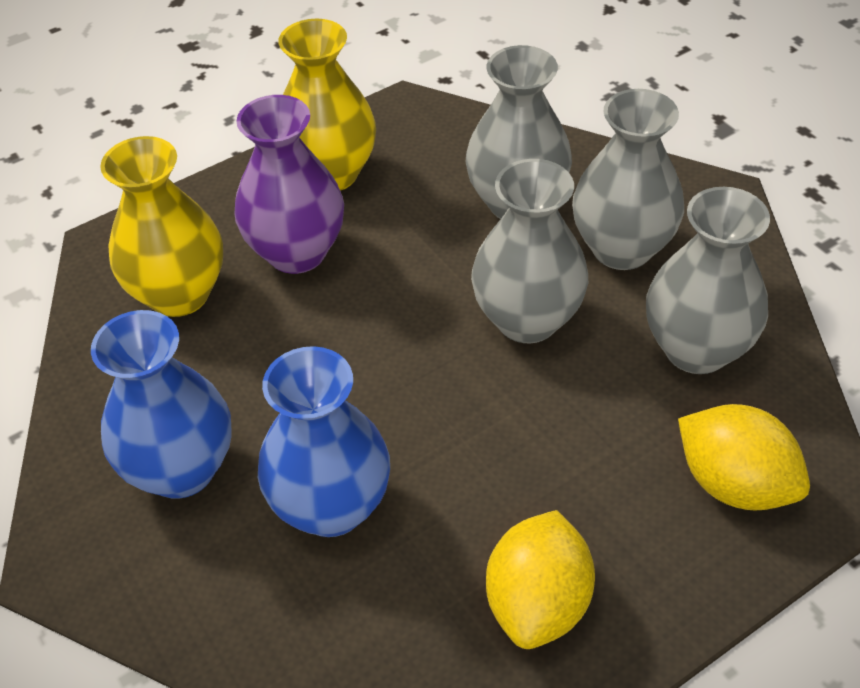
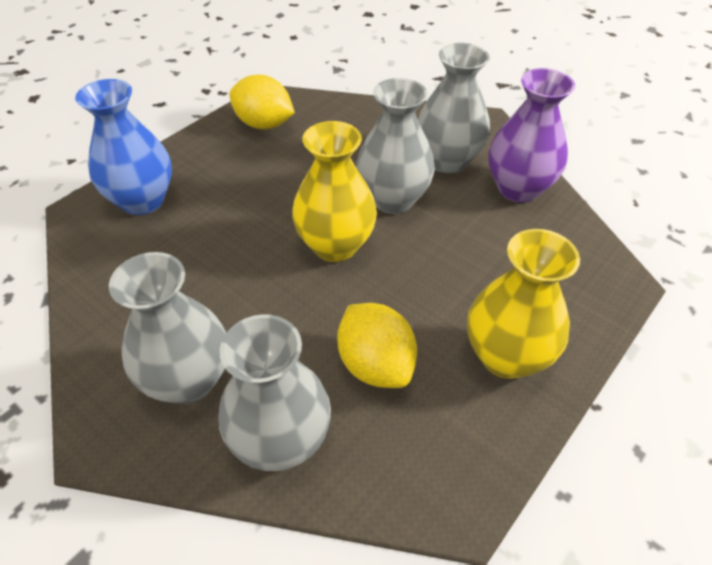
blue vase: 2 -> 1

